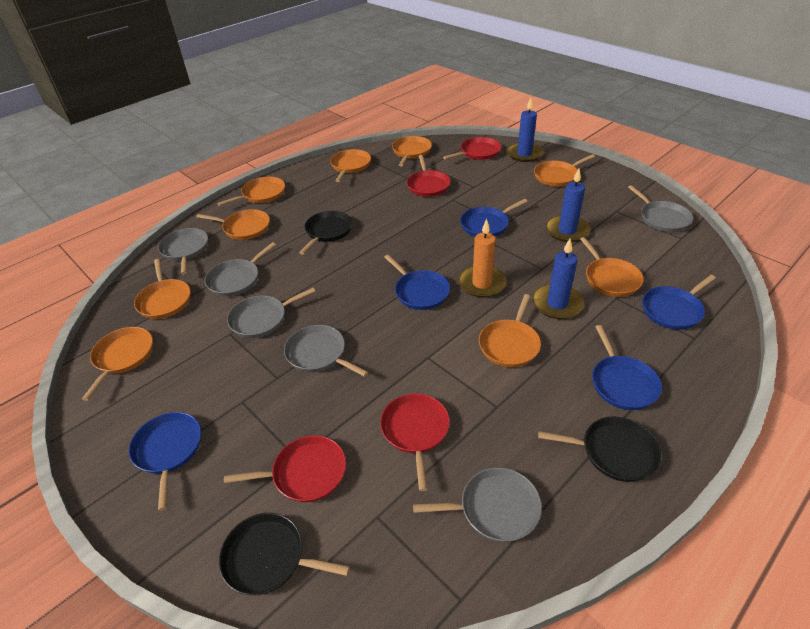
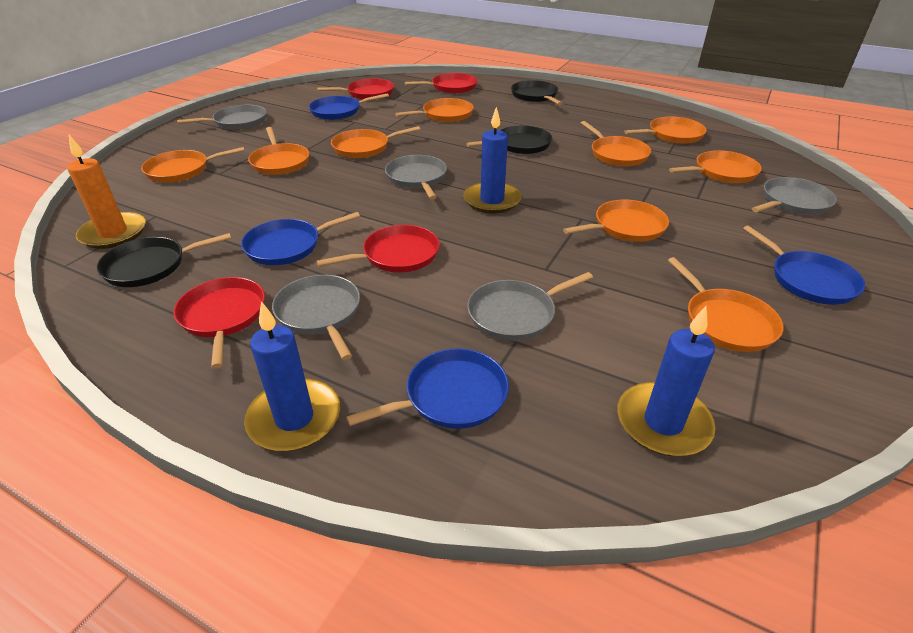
blue pan: 5 -> 4
grey pan: 6 -> 5

